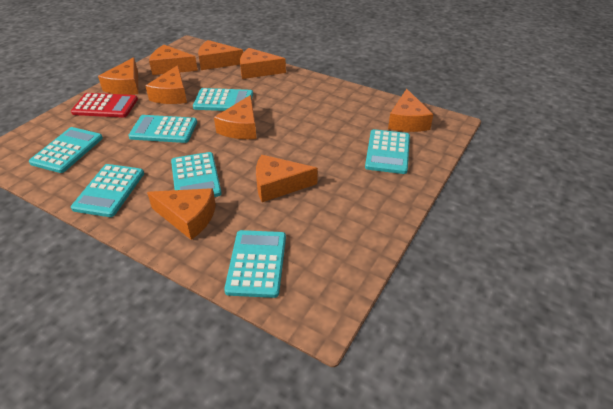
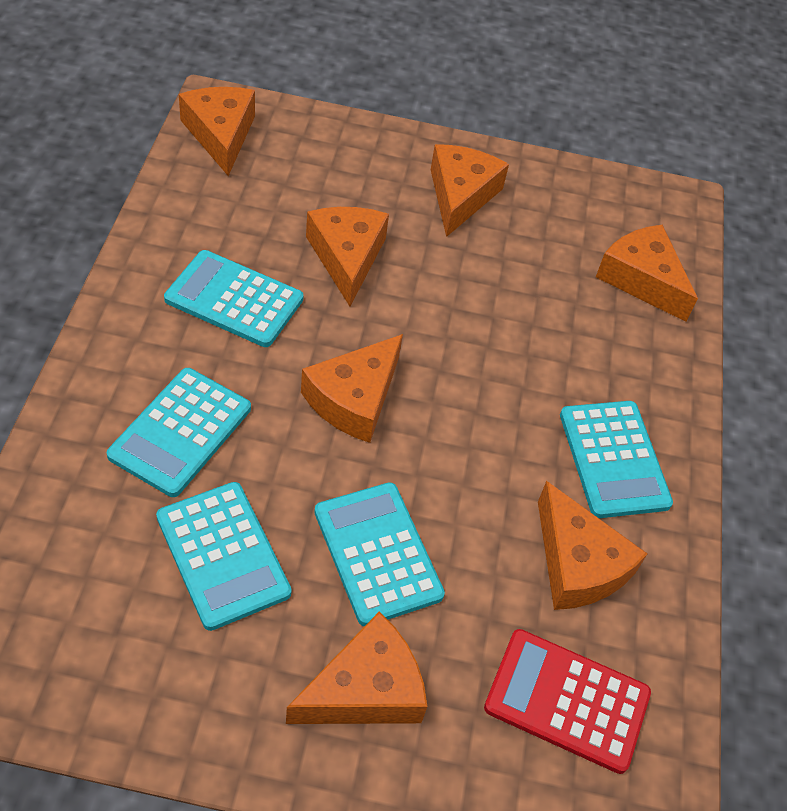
orange cheese: 9 -> 7
turquoise calculator: 7 -> 5

